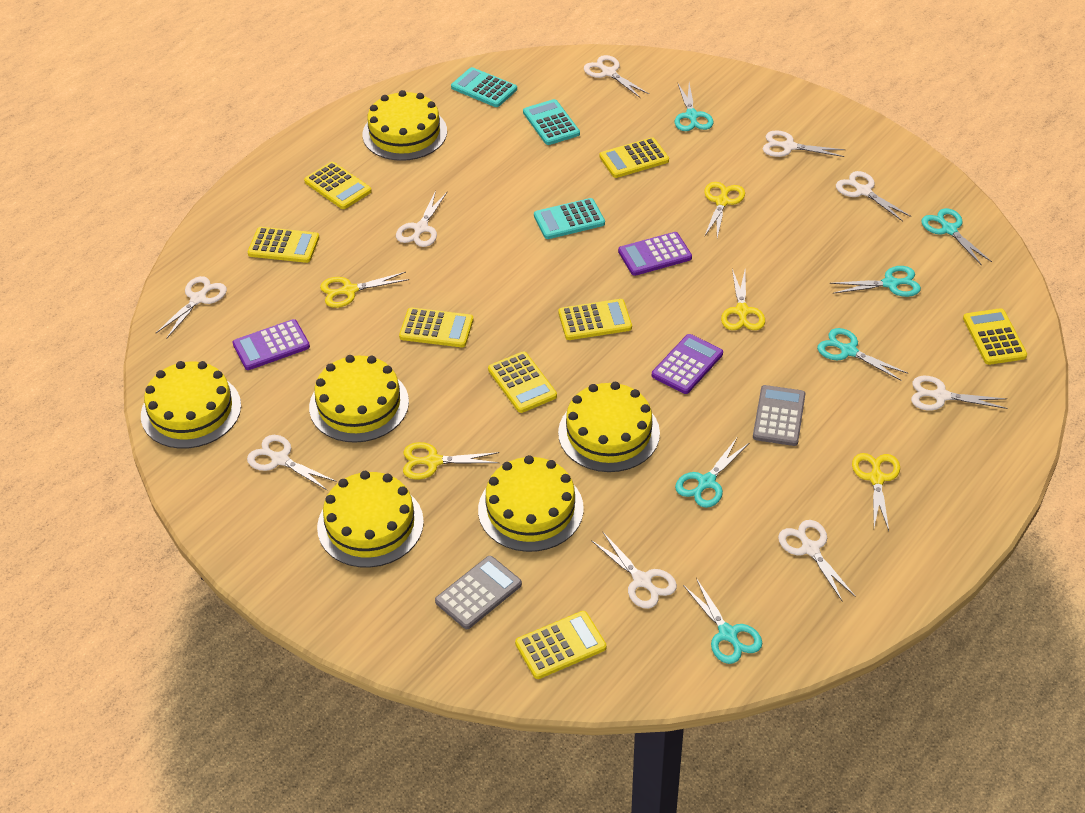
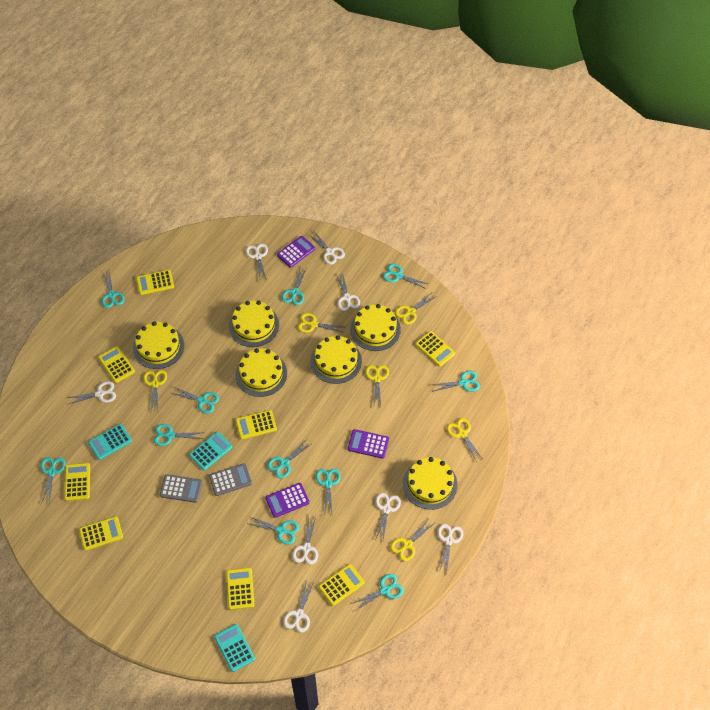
turquoise scissors: 6 -> 11
white scissors: 9 -> 8
yellow scissors: 5 -> 6

